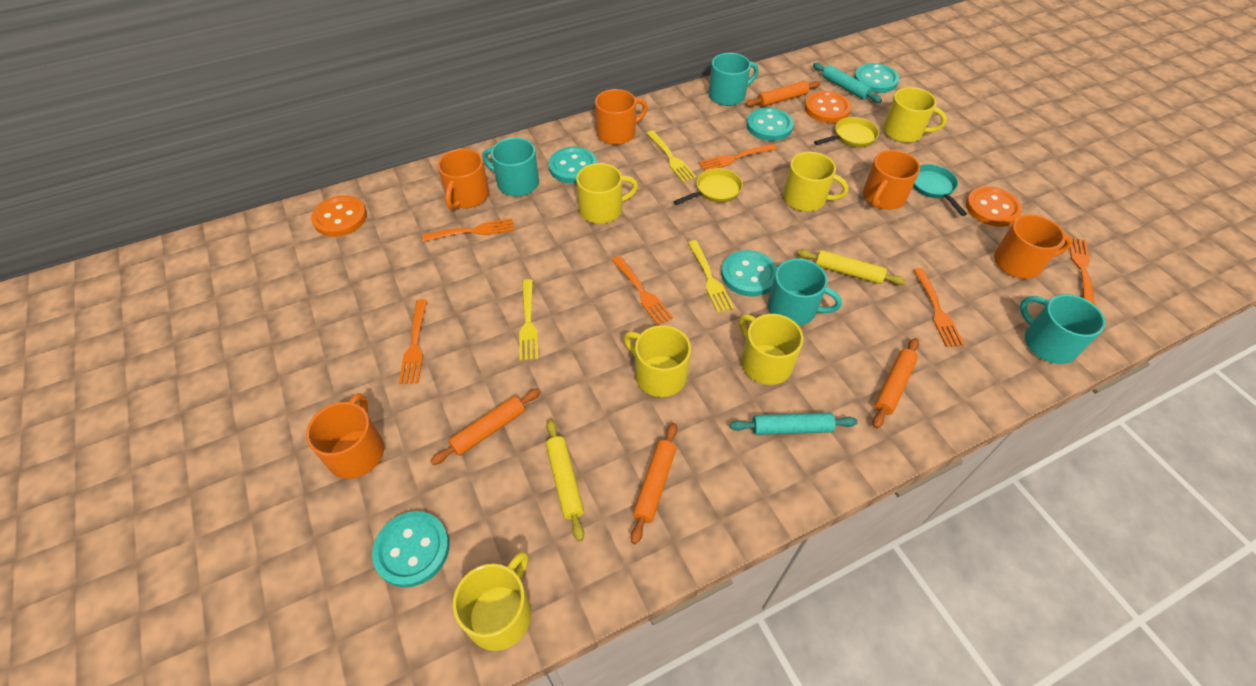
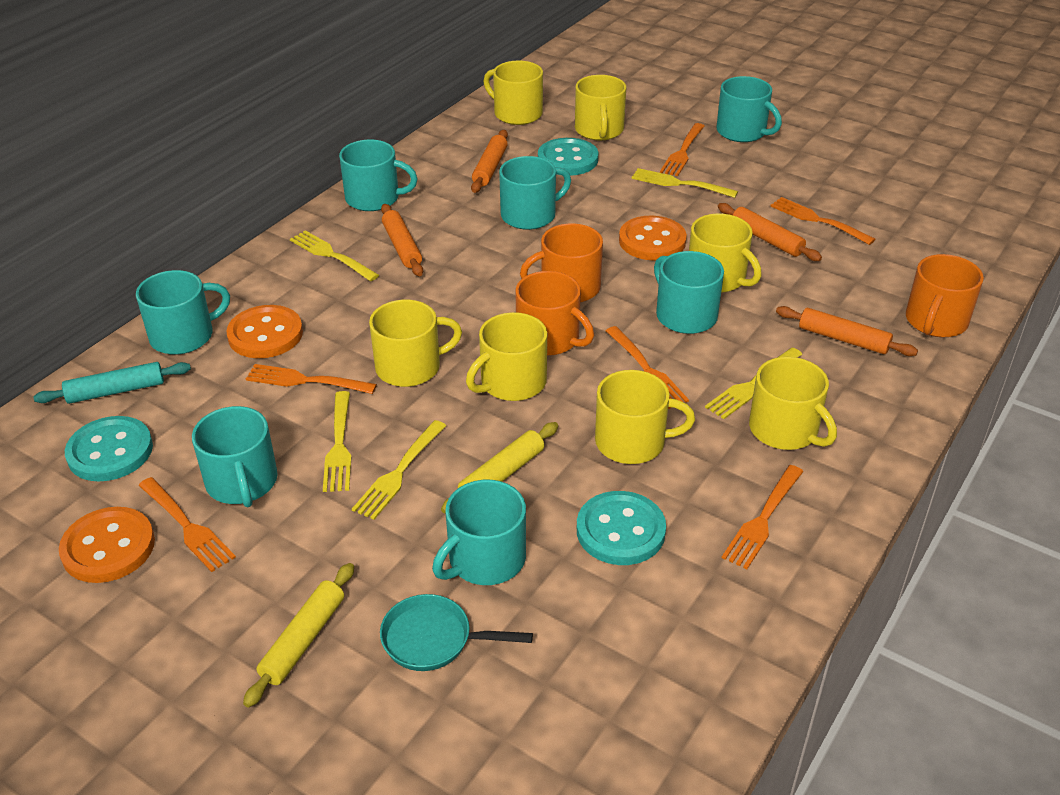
orange mug: 5 -> 3
turquoise button: 5 -> 3
turquoise mug: 4 -> 7
turquoise rolling pin: 2 -> 1
yellow fork: 3 -> 5
yellow mug: 6 -> 7
yellow pan: 2 -> 0

